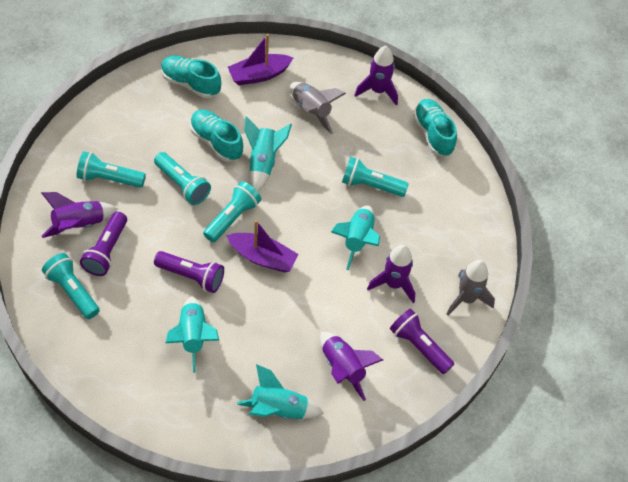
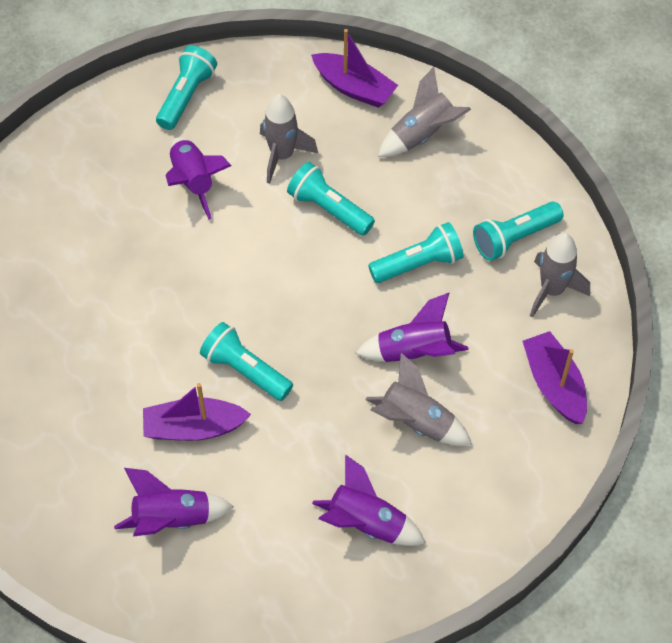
grey rocket: 2 -> 4
purple boat: 2 -> 3
purple flashlight: 3 -> 0
turquoise rocket: 4 -> 0
turquoise shoe: 3 -> 0

